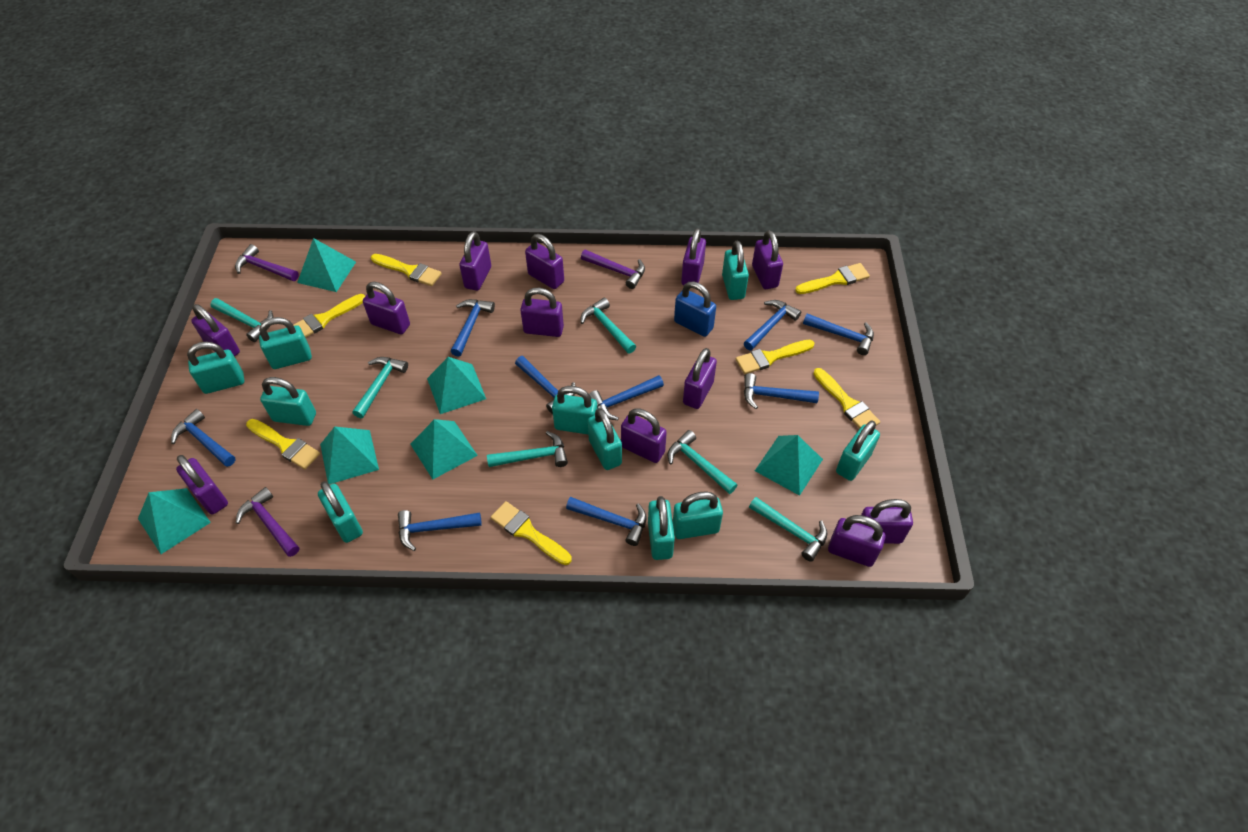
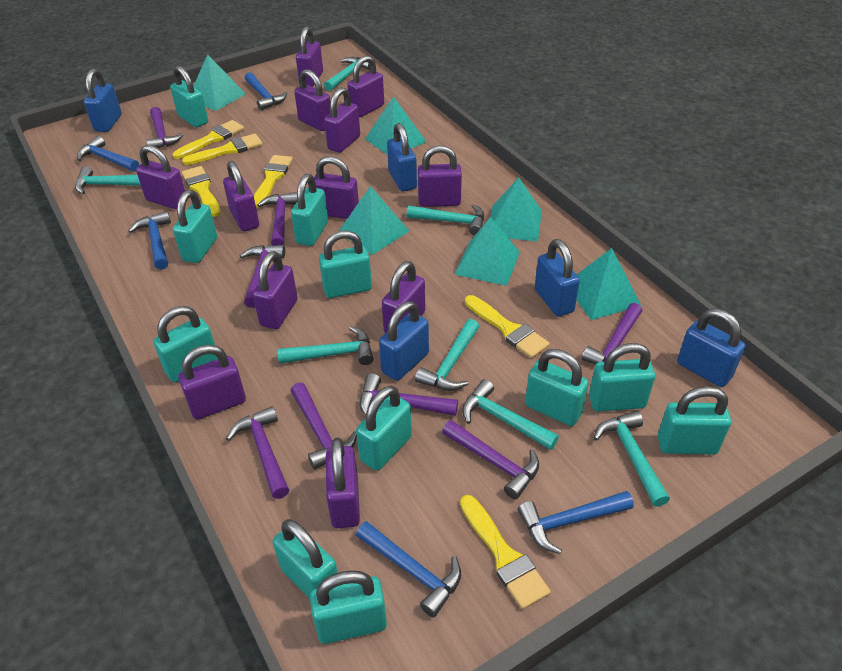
blue hammer: 9 -> 5
blue padlock: 1 -> 5
purple hammer: 3 -> 8
turquoise hammer: 6 -> 7
turquoise padlock: 10 -> 11
yellow brush: 7 -> 6

